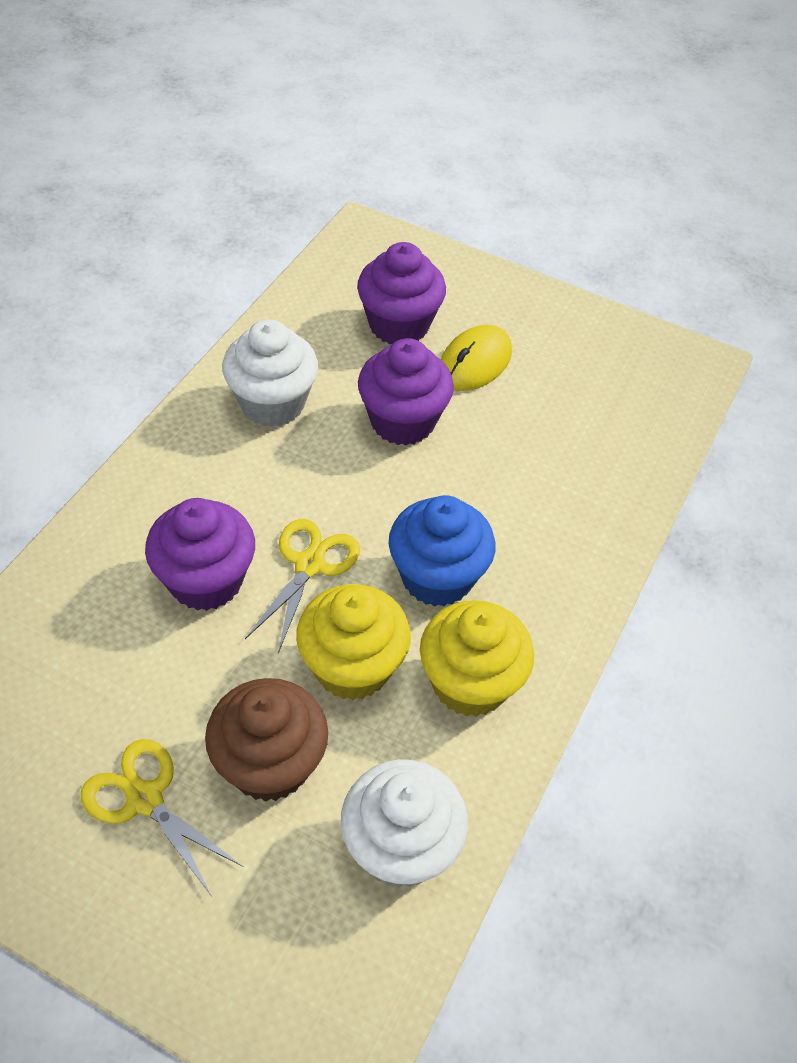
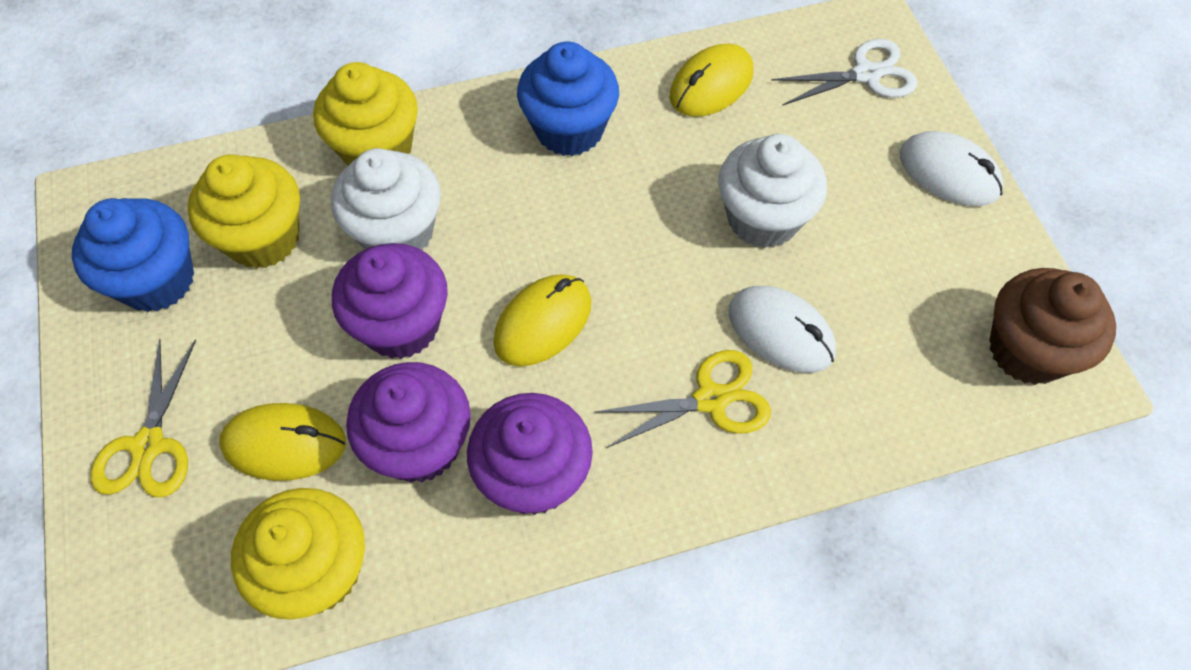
blue cupcake: 1 -> 2
white mouse: 0 -> 2
white scissors: 0 -> 1
yellow cupcake: 2 -> 3
yellow mouse: 1 -> 3

